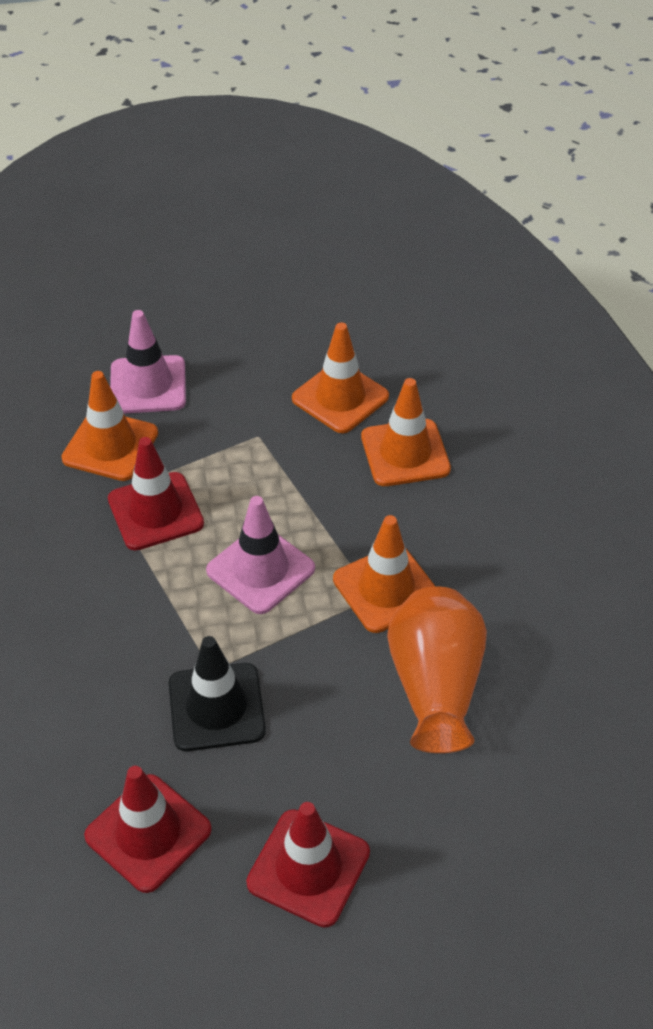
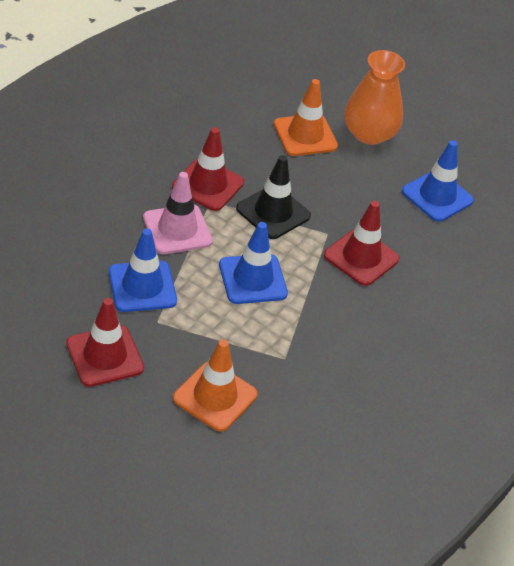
blue traffic cone: 0 -> 3
orange traffic cone: 4 -> 2
pink traffic cone: 2 -> 1

